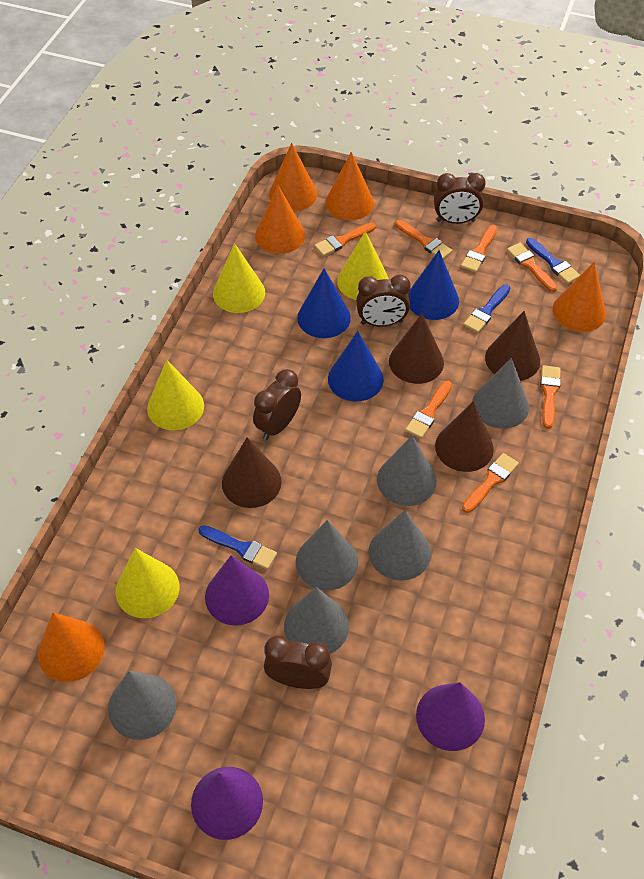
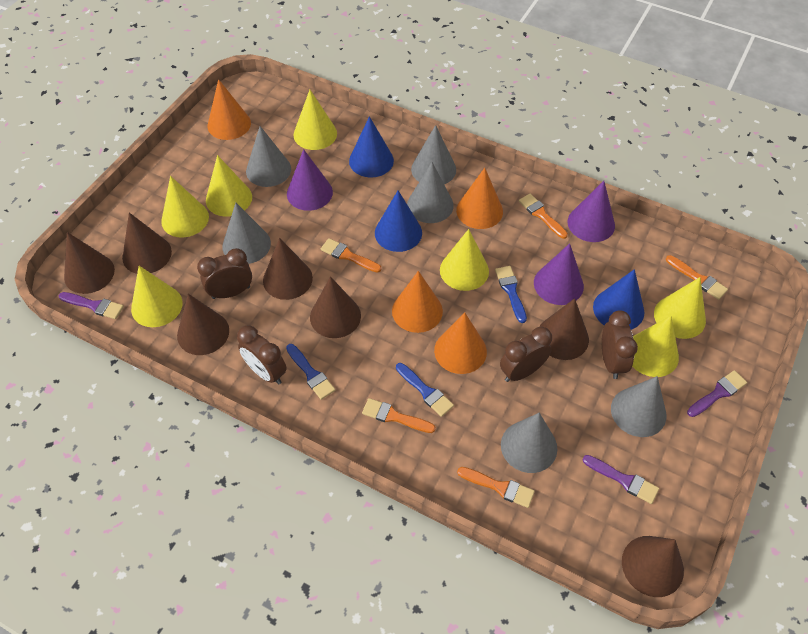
brown cone: 4 -> 7
orange brush: 7 -> 5
orange cone: 5 -> 4
purple brush: 0 -> 3
yellow cone: 4 -> 7

